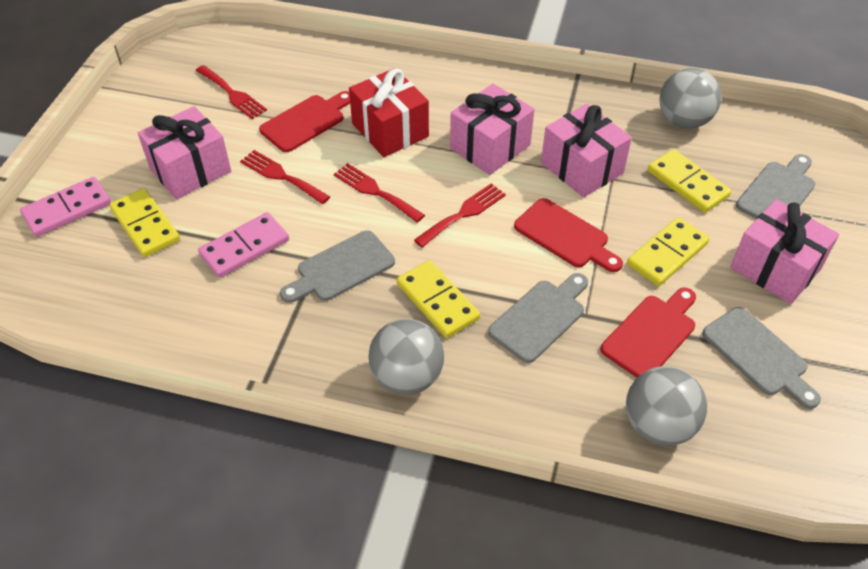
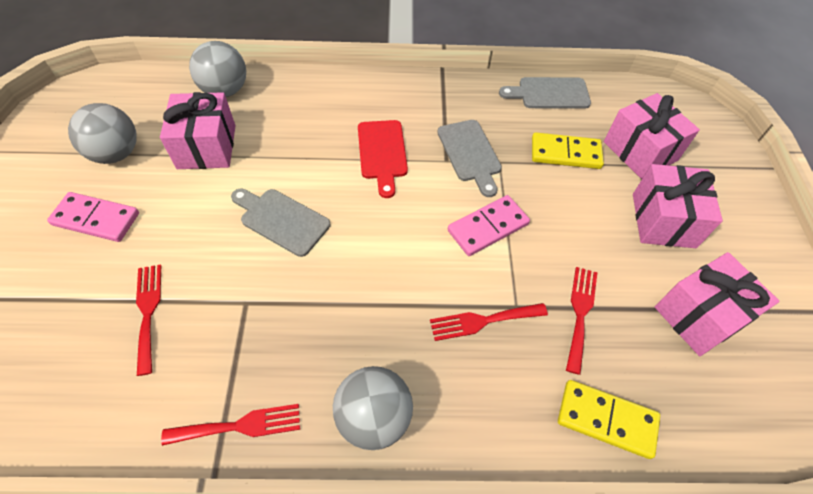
grey cutting board: 4 -> 3
red cutting board: 3 -> 1
red gift: 1 -> 0
yellow domino: 4 -> 2

